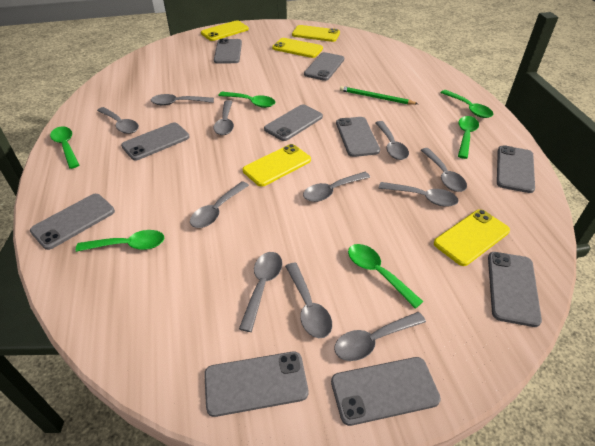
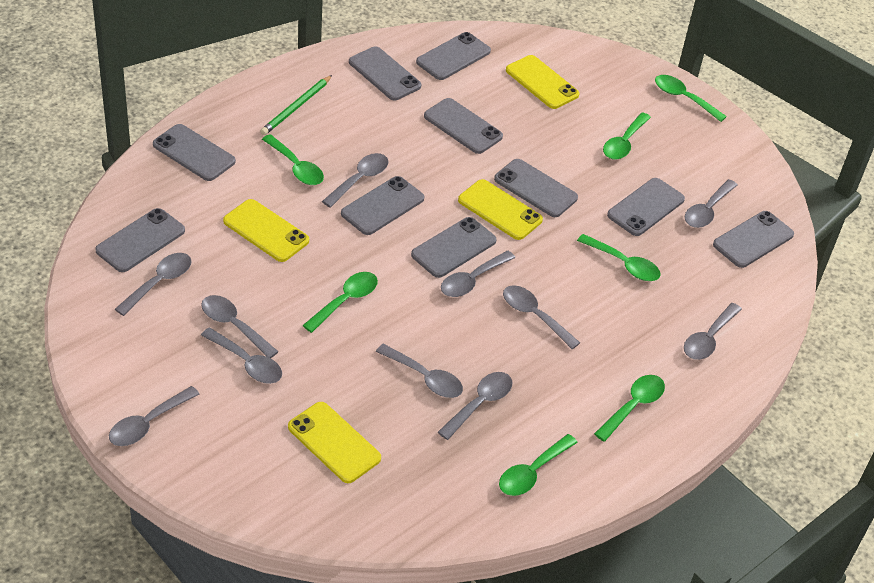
green spoon: 6 -> 7
yellow phone: 5 -> 4

